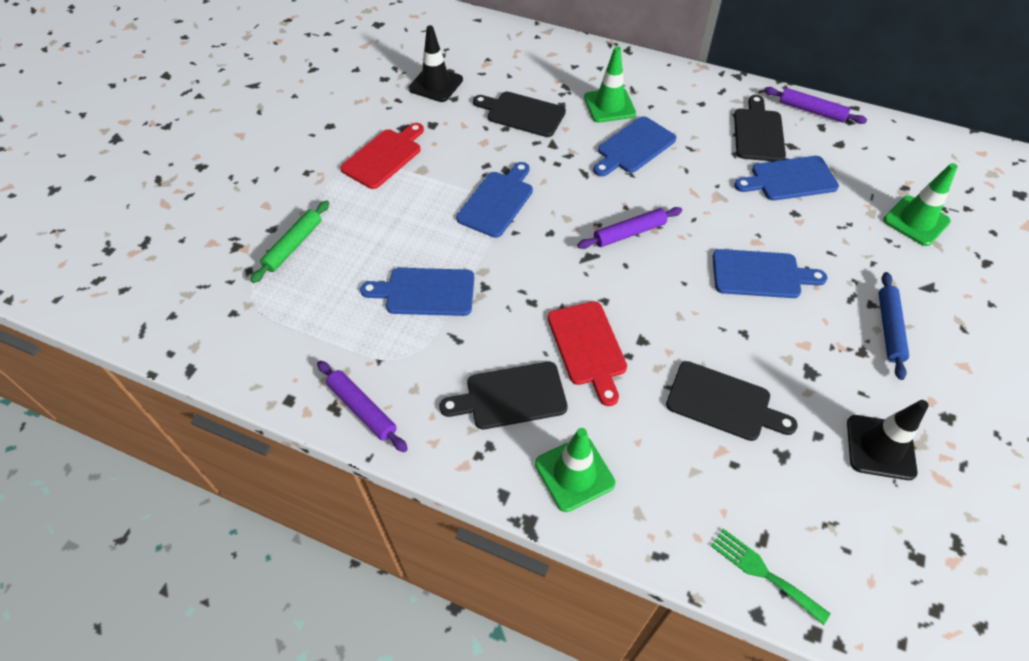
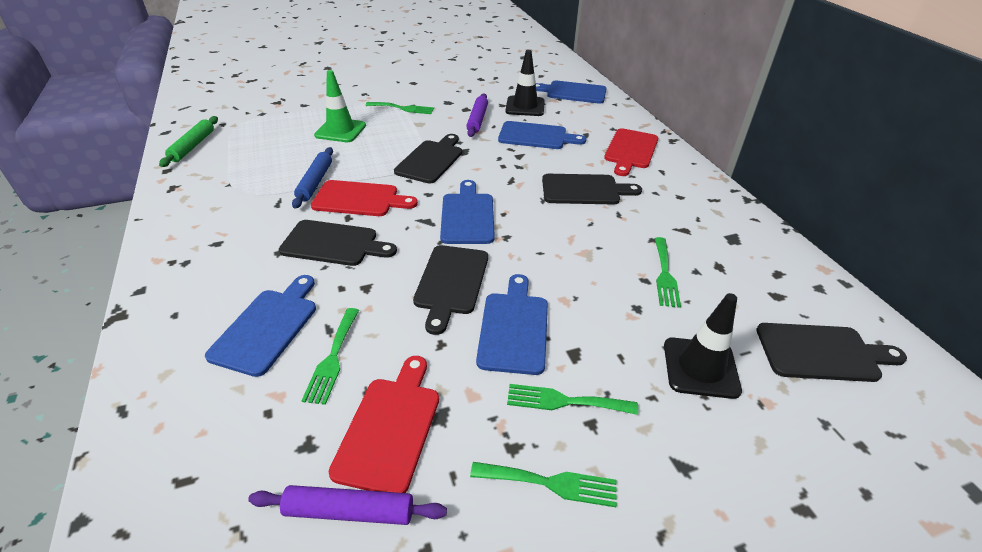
black cutting board: 4 -> 5
green fork: 1 -> 5
green traffic cone: 3 -> 1
purple rolling pin: 3 -> 2
red cutting board: 2 -> 3

